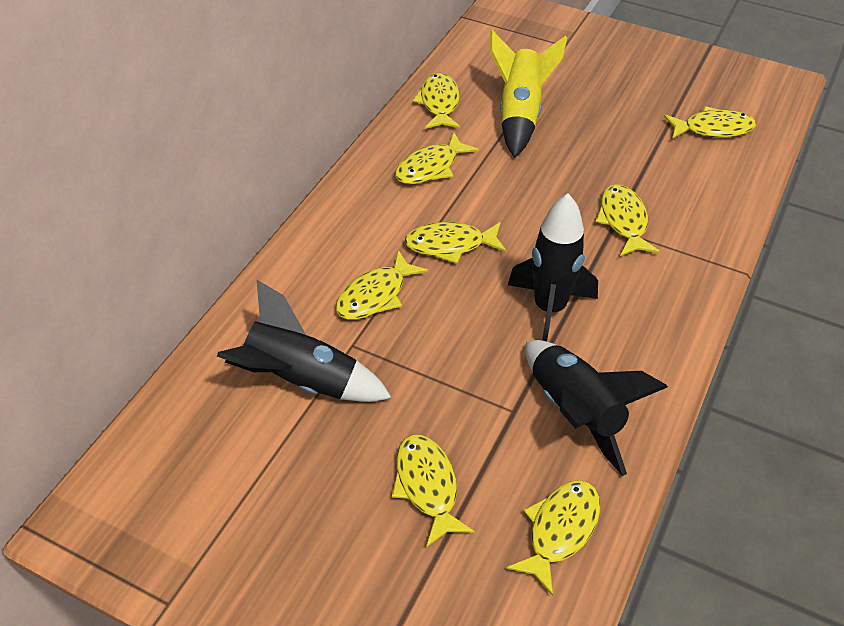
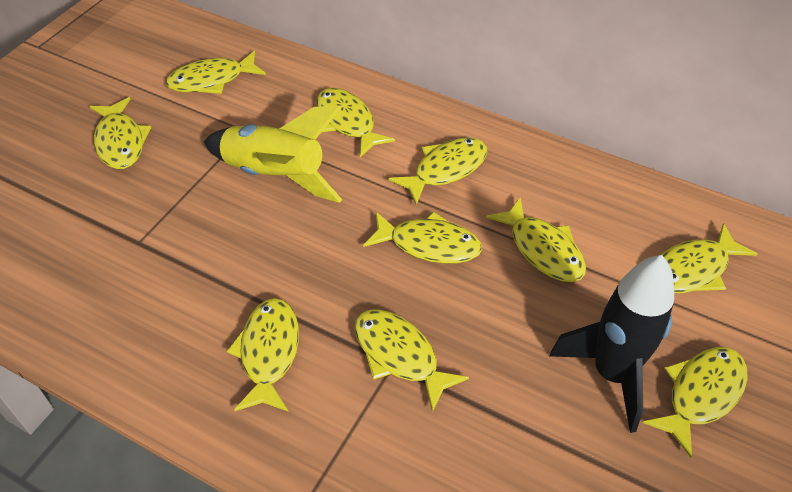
black rocket: 3 -> 1
yellow fish: 8 -> 10

